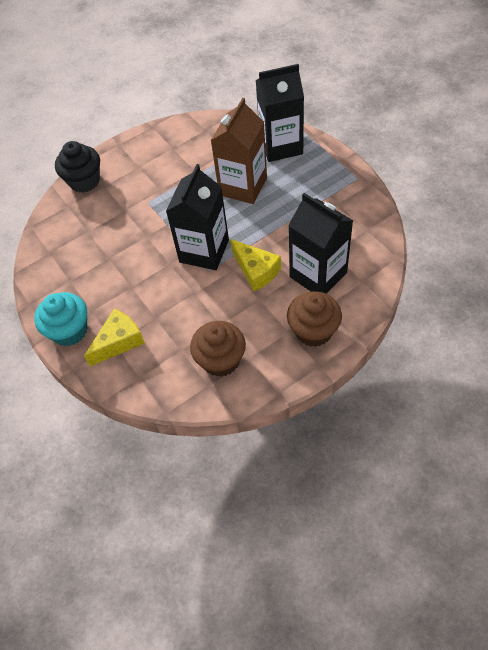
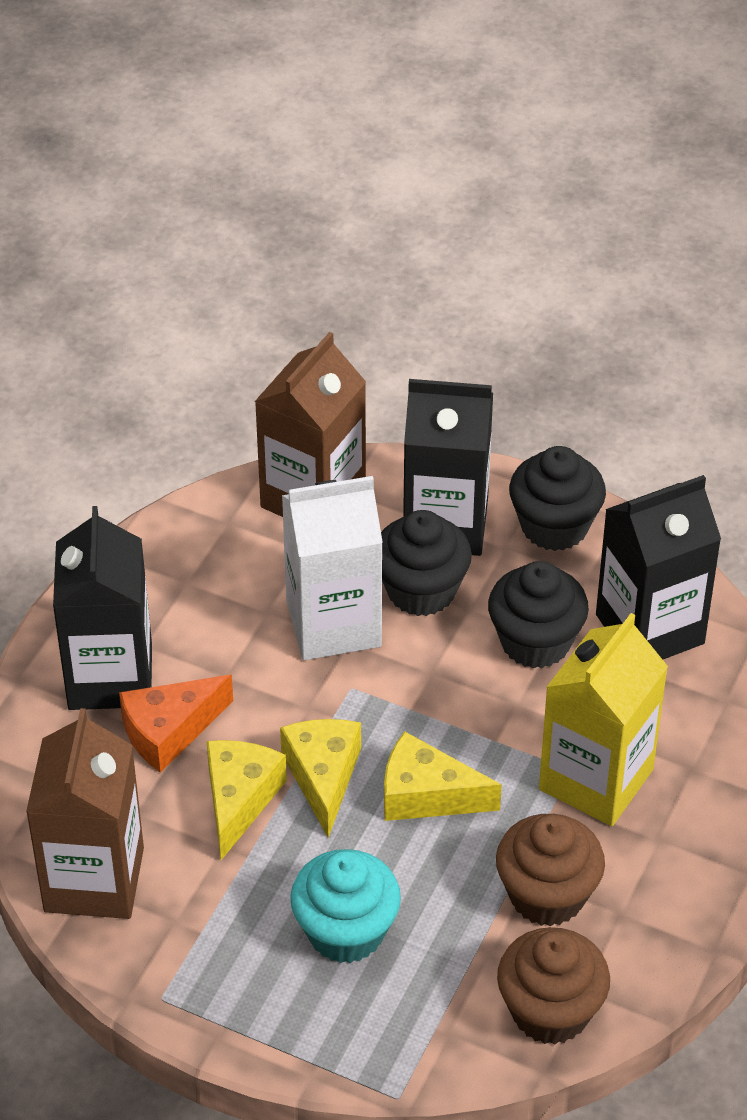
black cupcake: 1 -> 3
brown carton: 1 -> 2
orange cheese: 0 -> 1
white carton: 0 -> 1
yellow carton: 0 -> 1
yellow cheese: 2 -> 3

